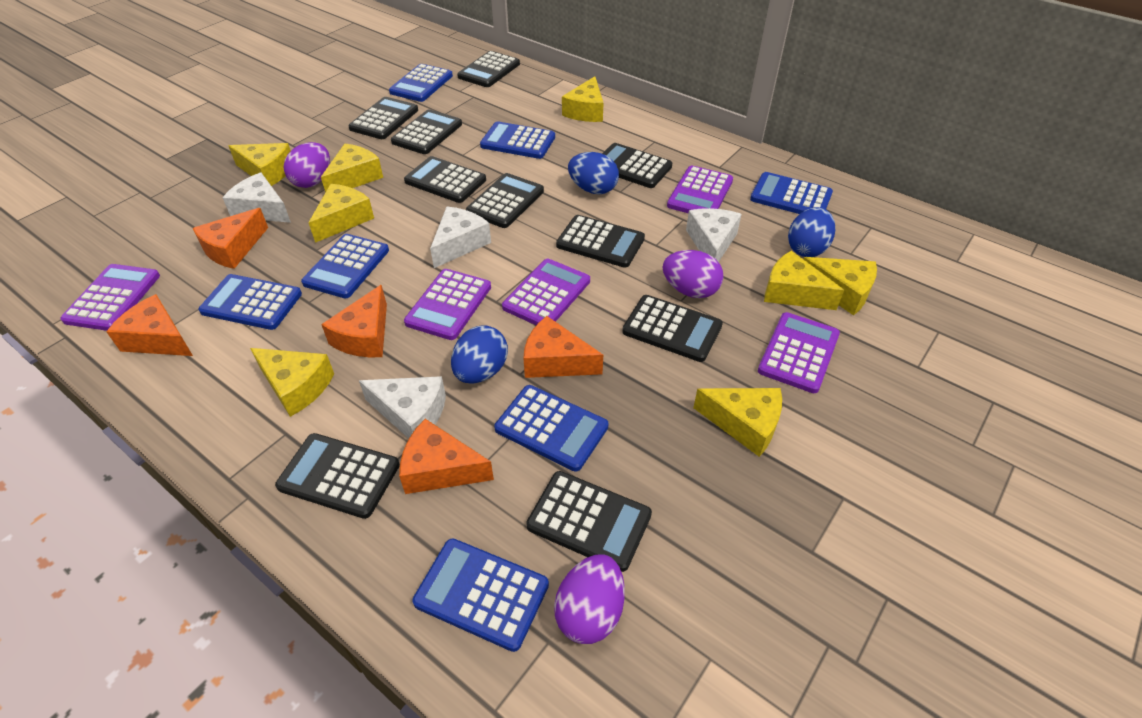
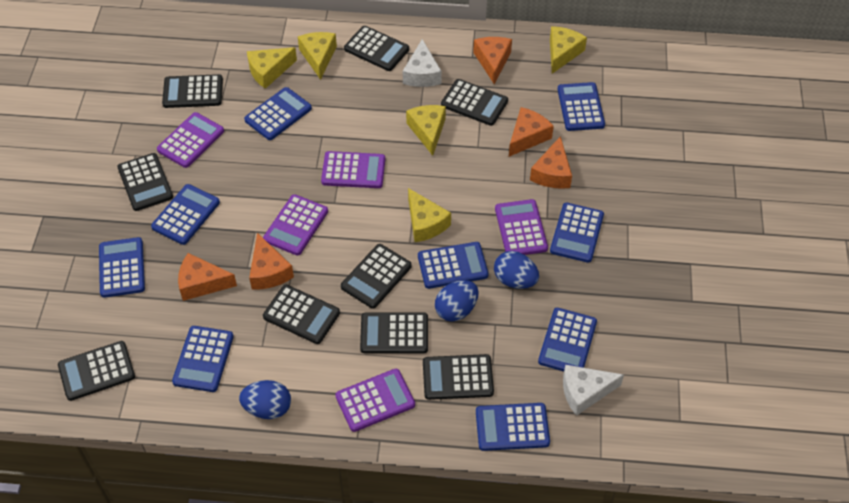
black calculator: 10 -> 9
blue calculator: 7 -> 9
purple egg: 3 -> 0
white cheese: 4 -> 2
yellow cheese: 8 -> 5

